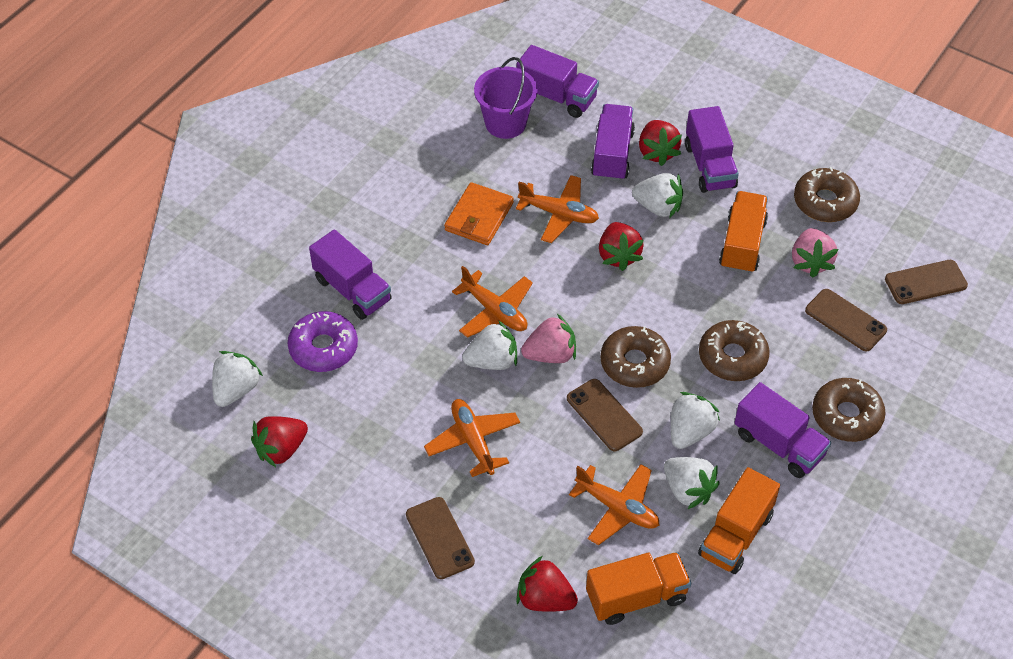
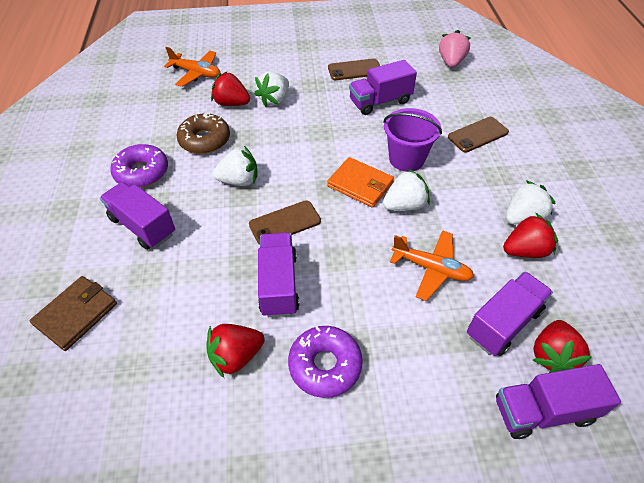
brown donut: 4 -> 1
brown phone: 4 -> 3
brown wallet: 0 -> 1
orange plane: 4 -> 2
orange truck: 3 -> 0
pink strawberry: 2 -> 1
purple donut: 1 -> 2
white strawberry: 5 -> 4

